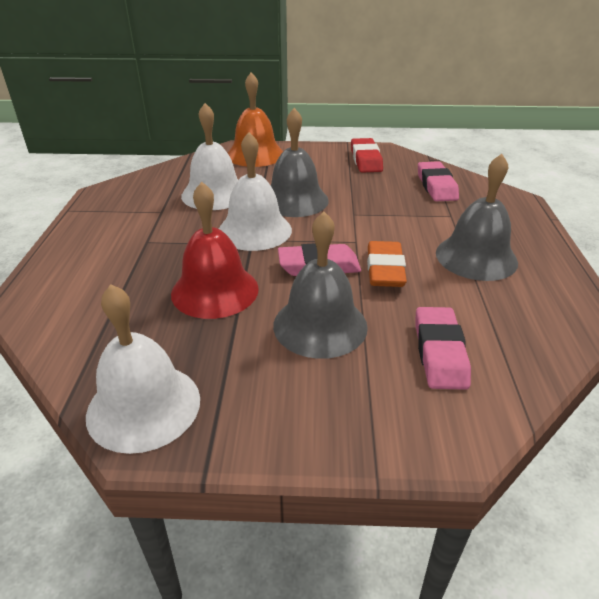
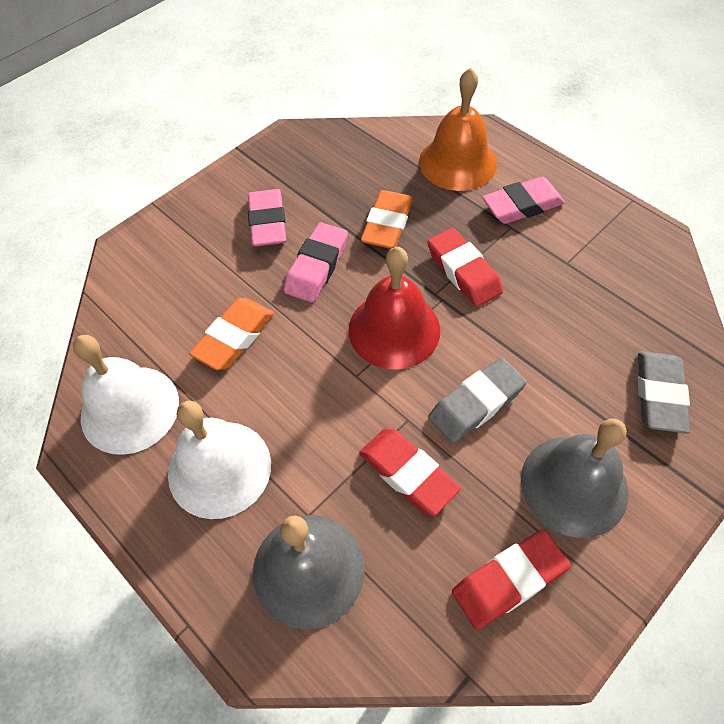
grey bell: 3 -> 2
grey eraser: 0 -> 2
orange eraser: 1 -> 2
red eraser: 1 -> 3
white bell: 3 -> 2

